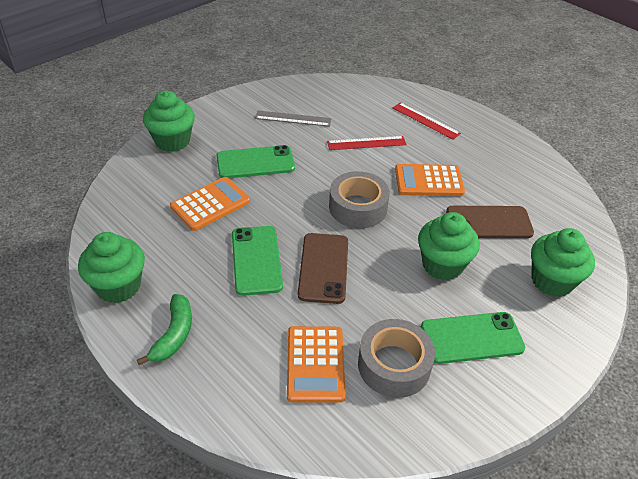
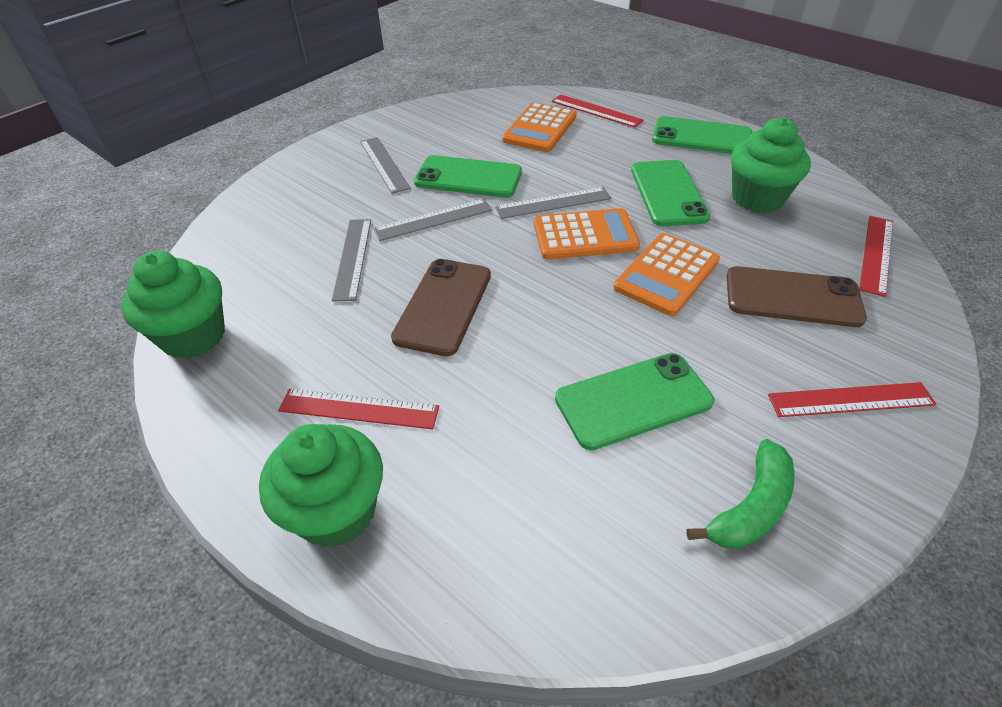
green cupcake: 4 -> 3
green phone: 3 -> 4
grey ruler: 1 -> 4
grey tape: 2 -> 0
red ruler: 2 -> 4

